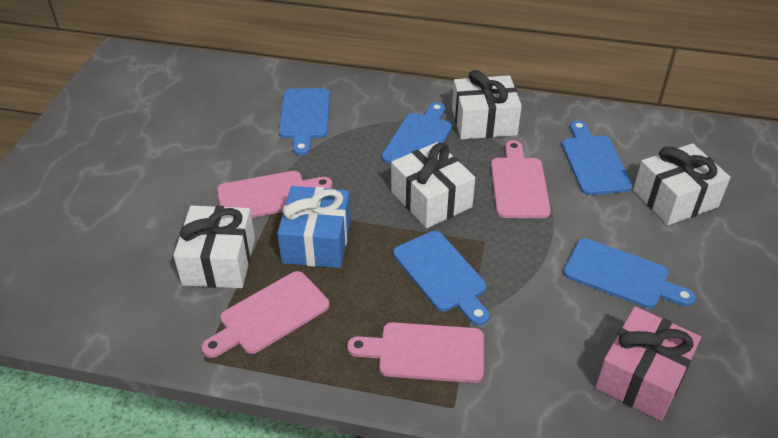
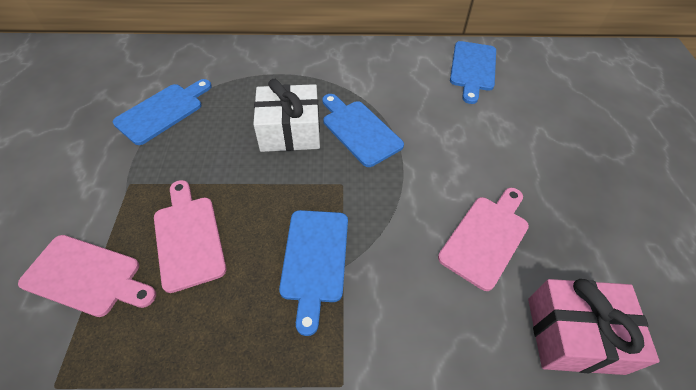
blue cutting board: 5 -> 4
blue gift: 1 -> 0
pink cutting board: 4 -> 3
white gift: 4 -> 1

